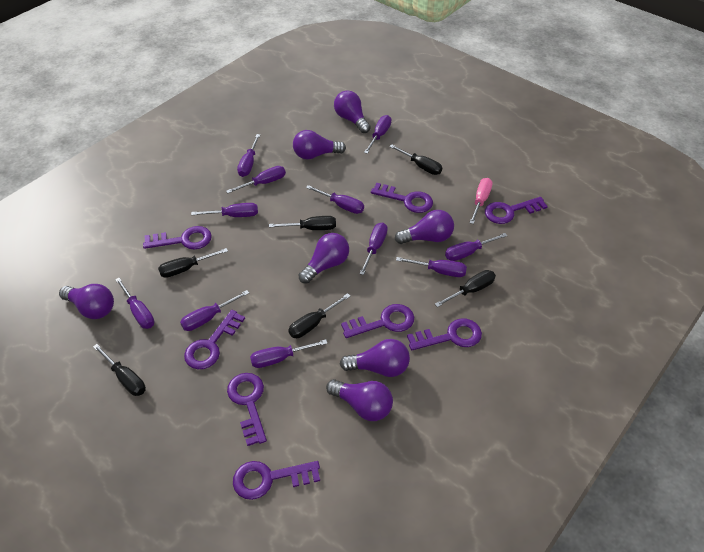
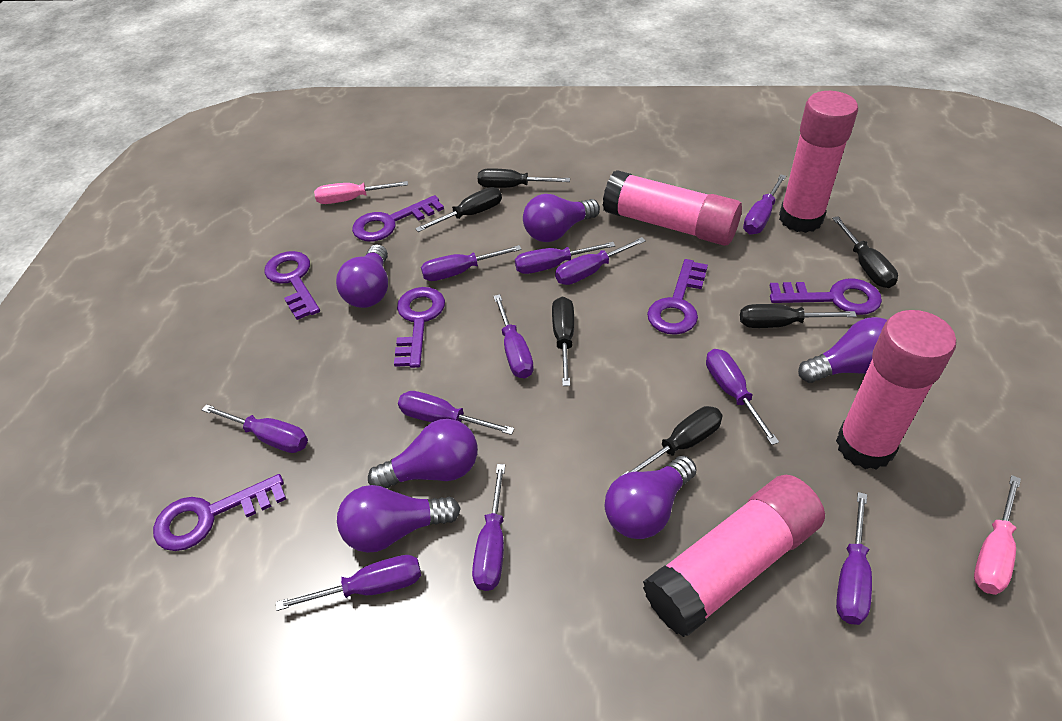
pink glue stick: 0 -> 4
pink screwdriver: 1 -> 2
purple key: 8 -> 6
purple light bulb: 7 -> 6

